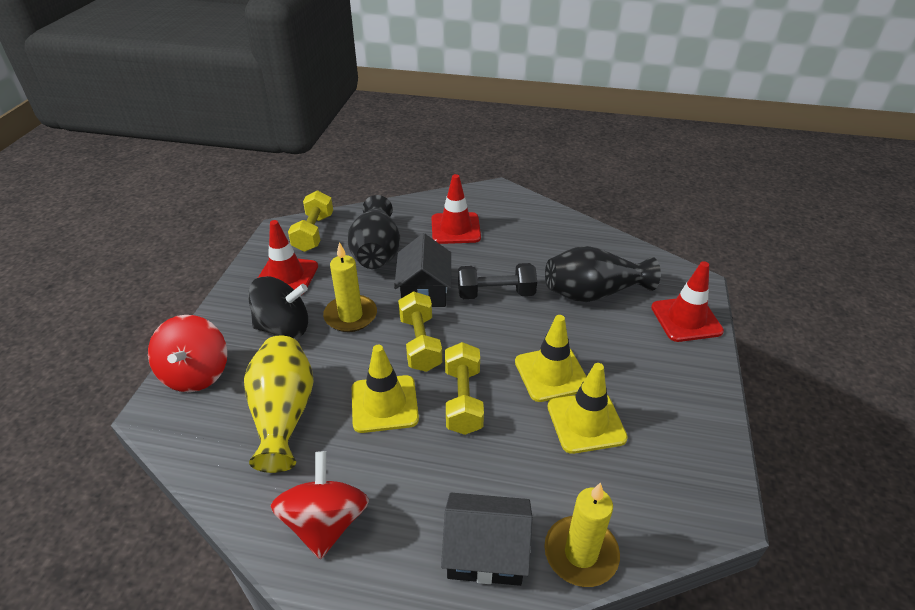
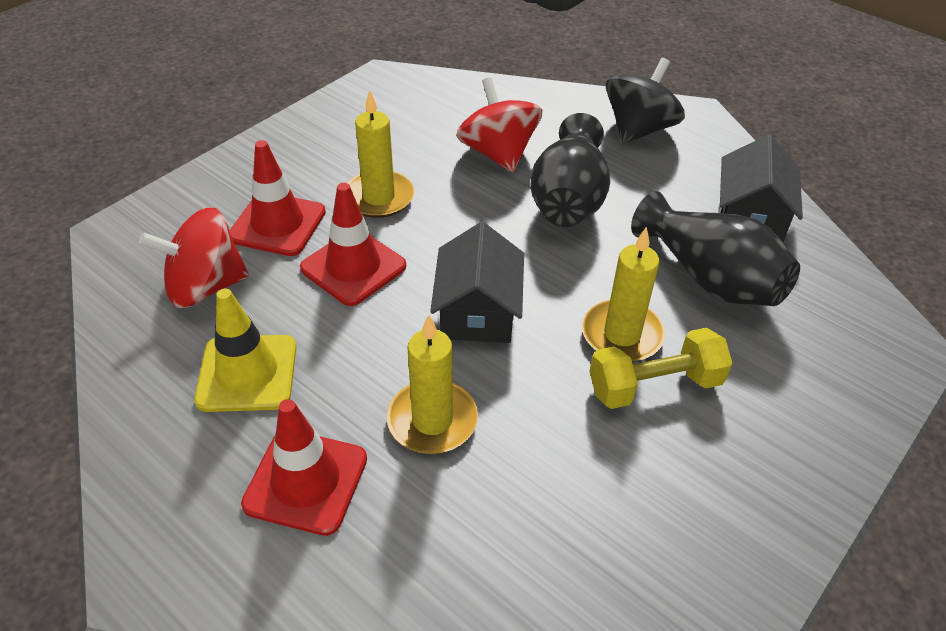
black dumbbell: 1 -> 0
yellow candle: 2 -> 3
yellow dumbbell: 3 -> 1
yellow traffic cone: 3 -> 1
yellow vase: 1 -> 0

